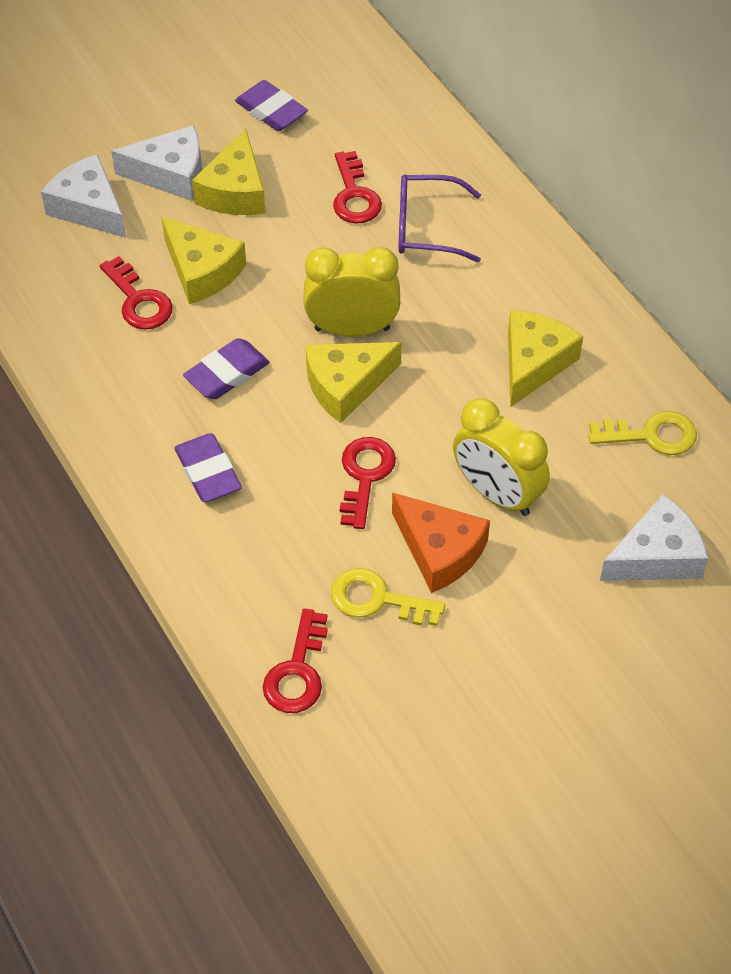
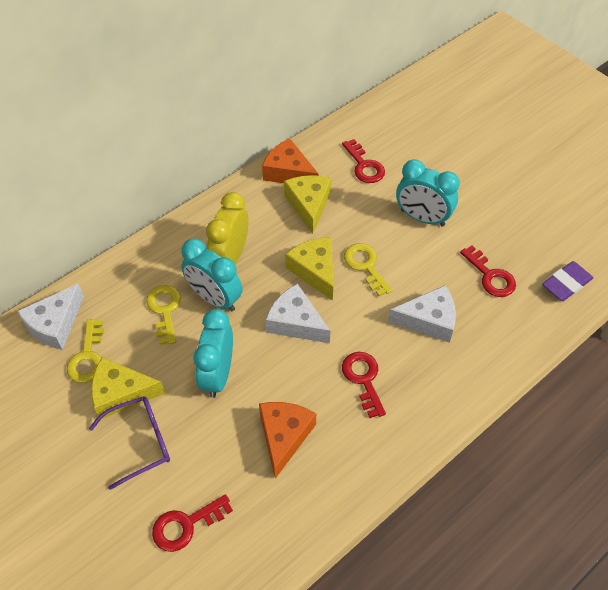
orange cheese: 1 -> 2
purple eraser: 3 -> 1
turquoise clock: 0 -> 3
yellow cheese: 4 -> 3
yellow clock: 2 -> 1
yellow key: 2 -> 3

